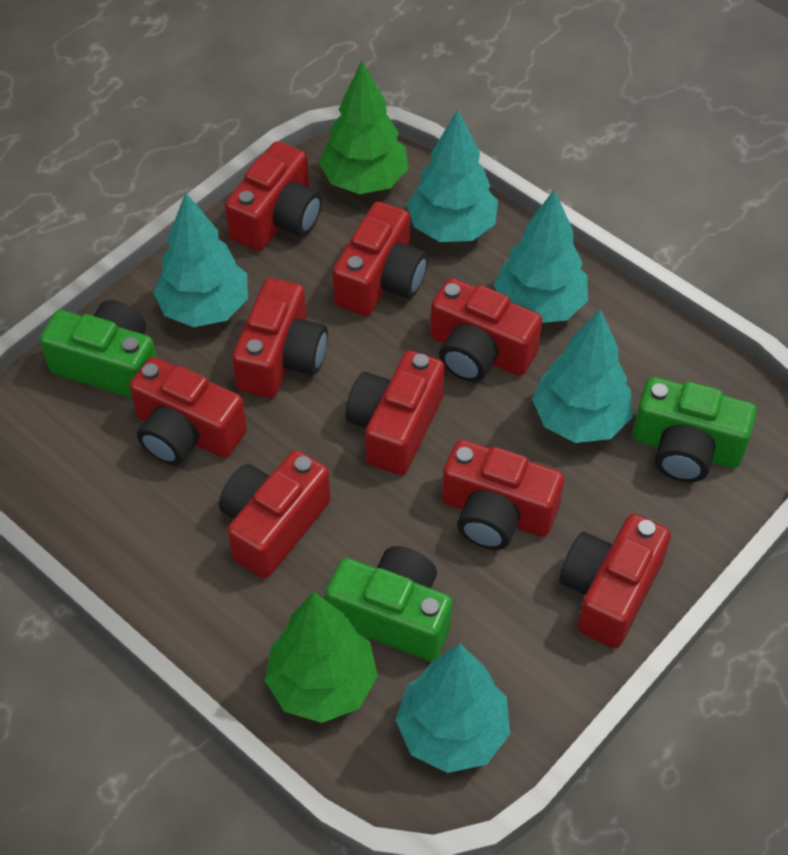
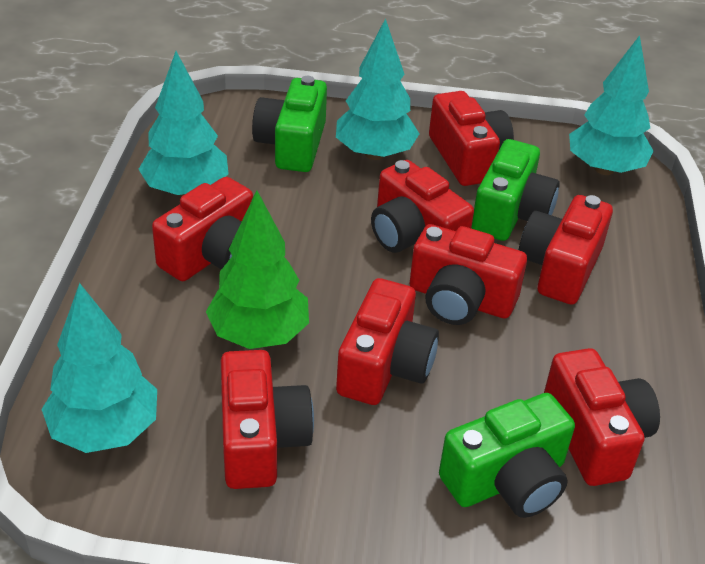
green tree: 2 -> 1
red camera: 9 -> 8
turquoise tree: 5 -> 4

